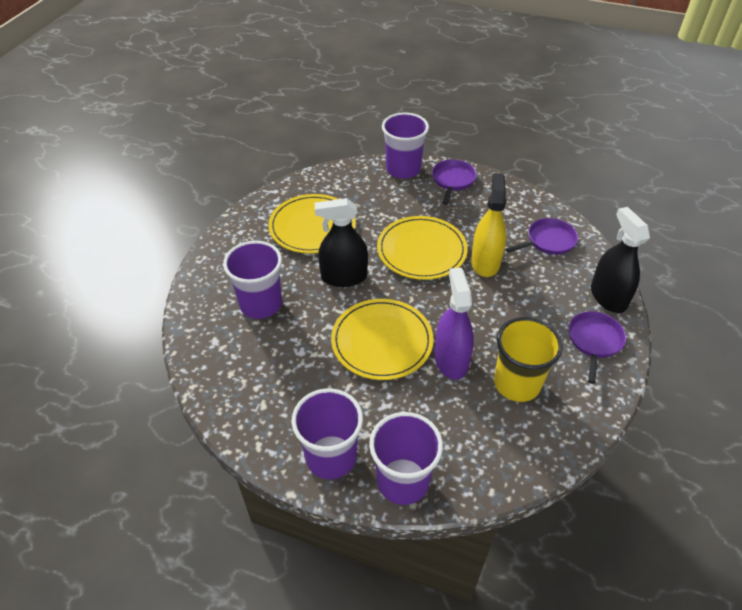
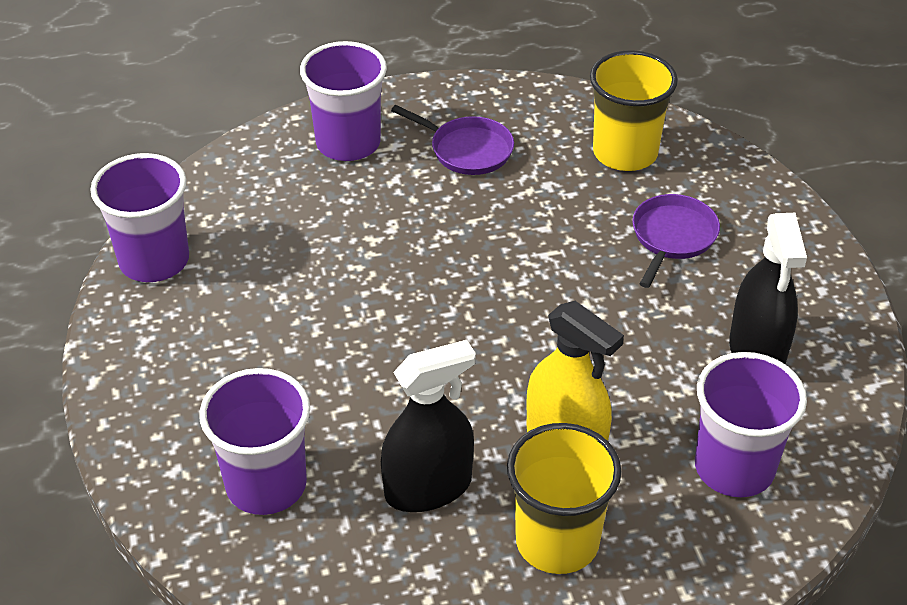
purple pan: 3 -> 2
purple spray bottle: 1 -> 0
yellow cup: 1 -> 2
yellow plate: 3 -> 0

